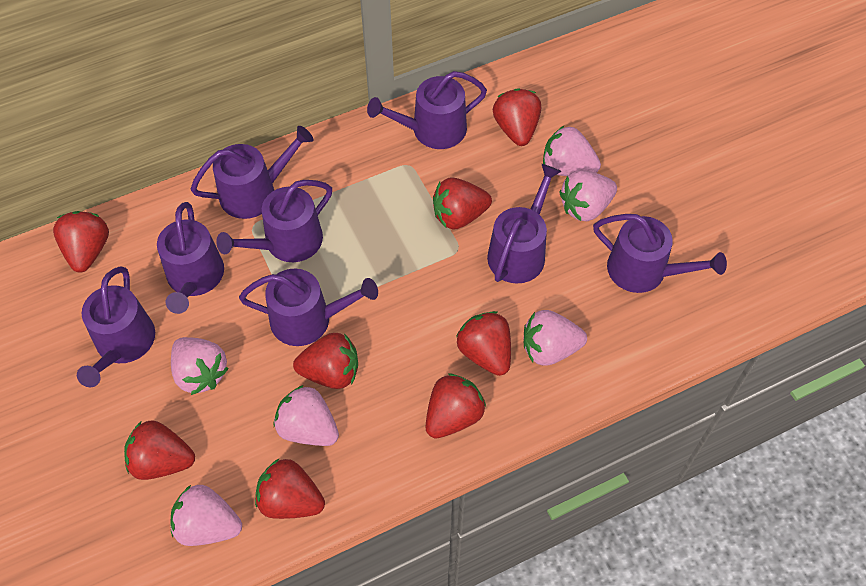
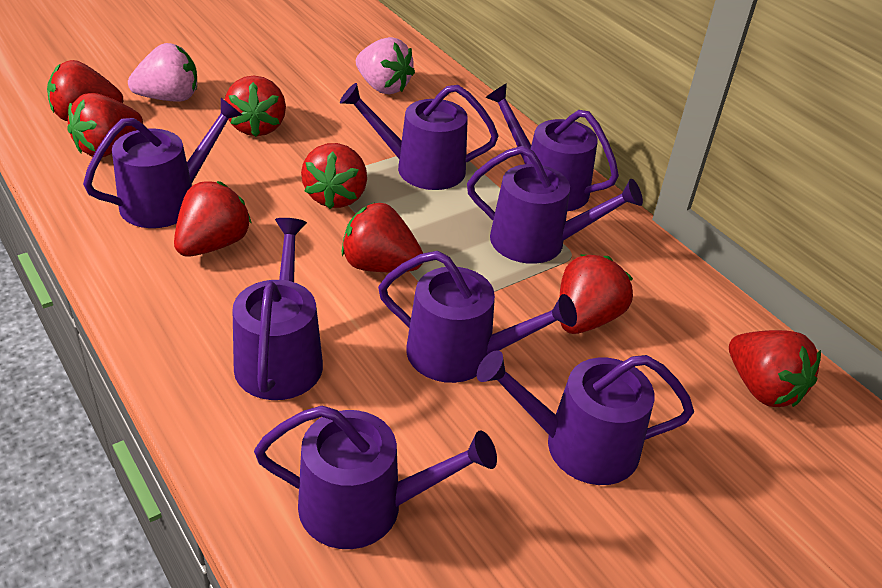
pink strawberry: 6 -> 2

